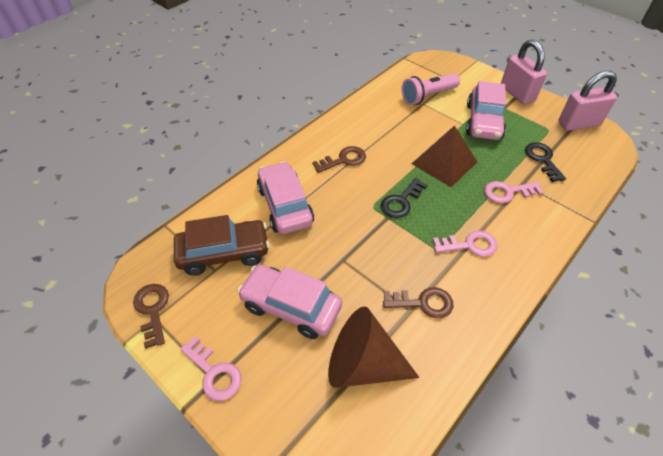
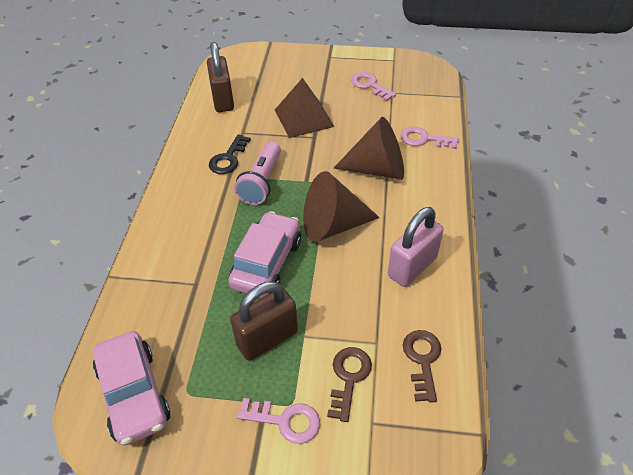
black key: 2 -> 1
brown car: 1 -> 0
brown cone: 1 -> 2
brown key: 3 -> 2
brown padlock: 0 -> 2
pink car: 3 -> 2
pink padlock: 2 -> 1

